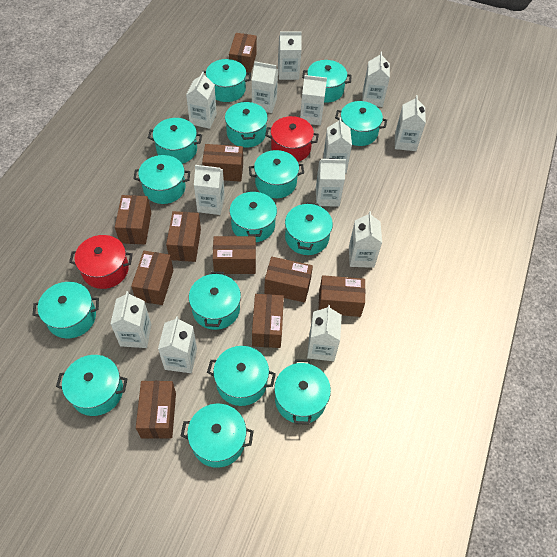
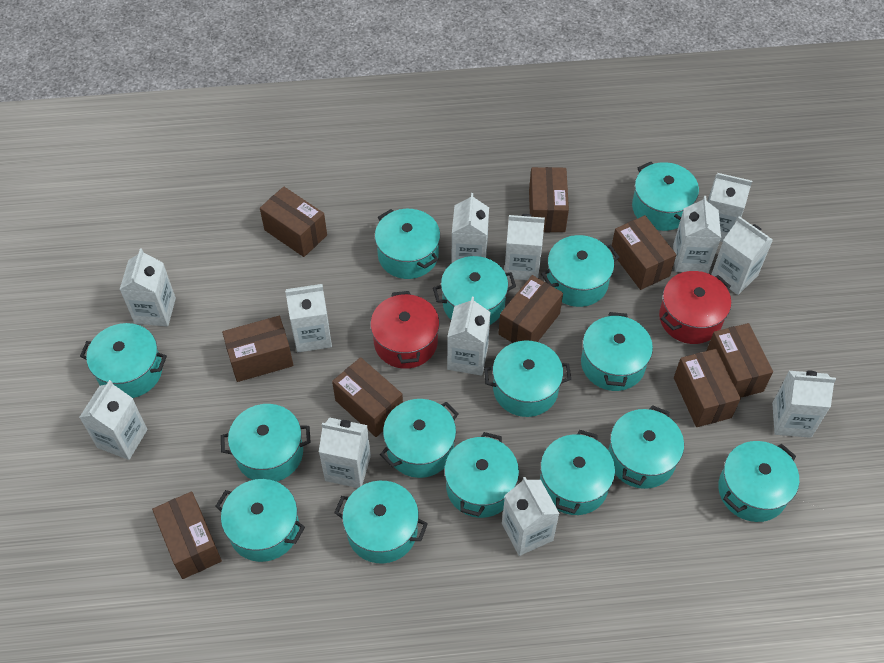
brown box: 10 -> 9
white carton: 13 -> 12

